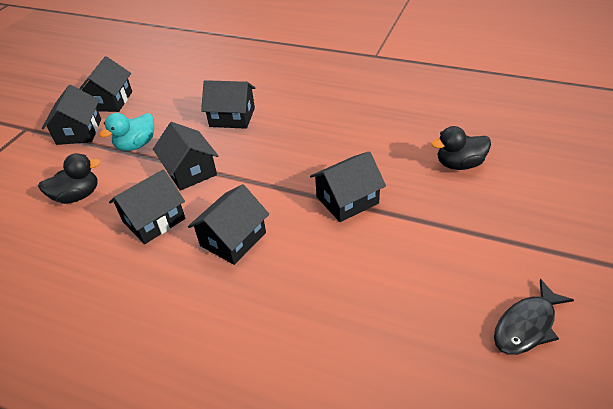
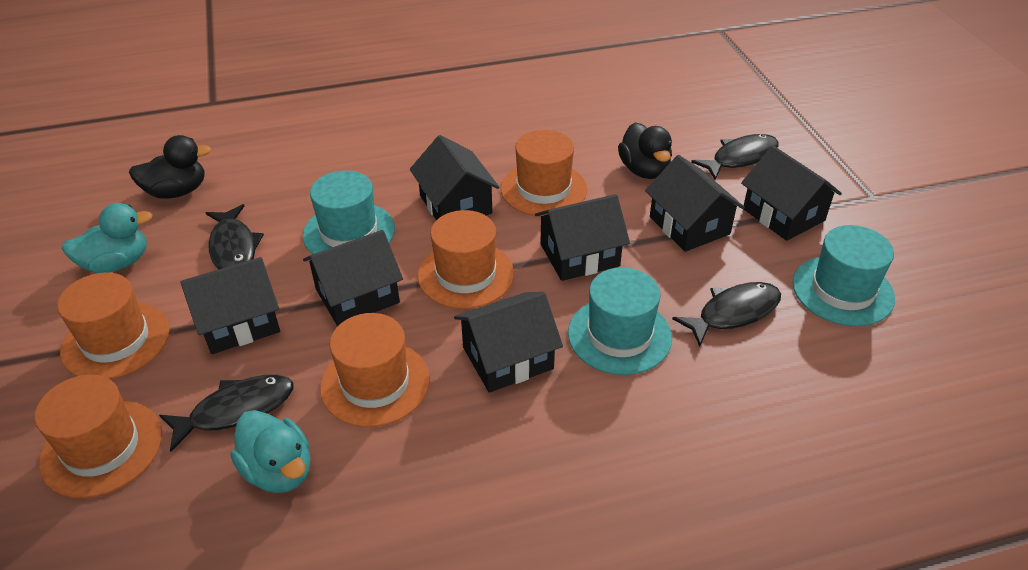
black fish: 1 -> 4
orange hat: 0 -> 5
turquoise duck: 1 -> 2
turquoise hat: 0 -> 3

